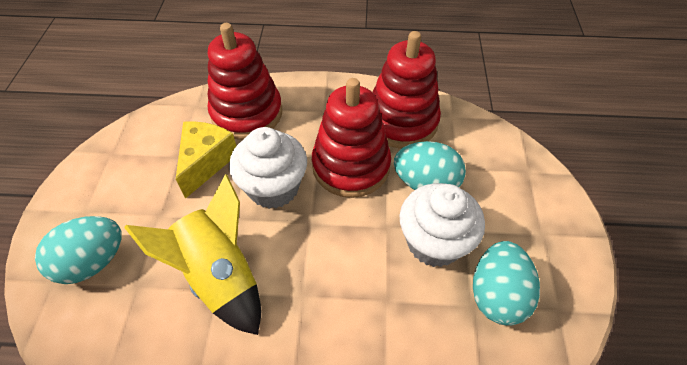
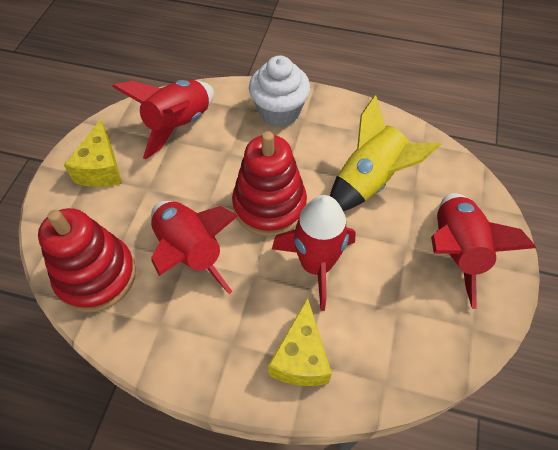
red rocket: 0 -> 4
red stacking toy: 3 -> 2
turquoise egg: 3 -> 0
white cupcake: 2 -> 1
yellow cheese: 1 -> 2

